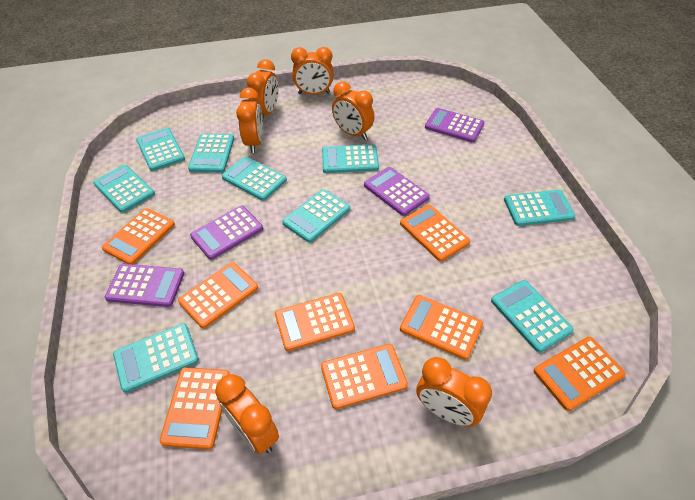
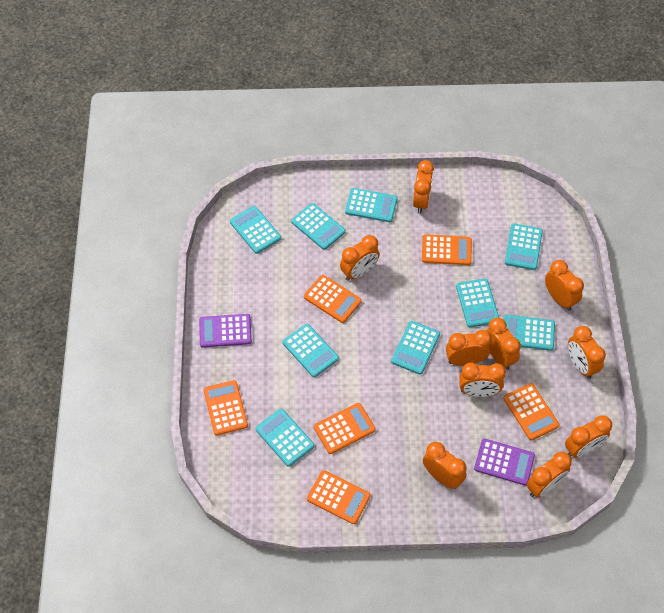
orange calculator: 8 -> 6
orange clock: 6 -> 10
purple calculator: 4 -> 2

